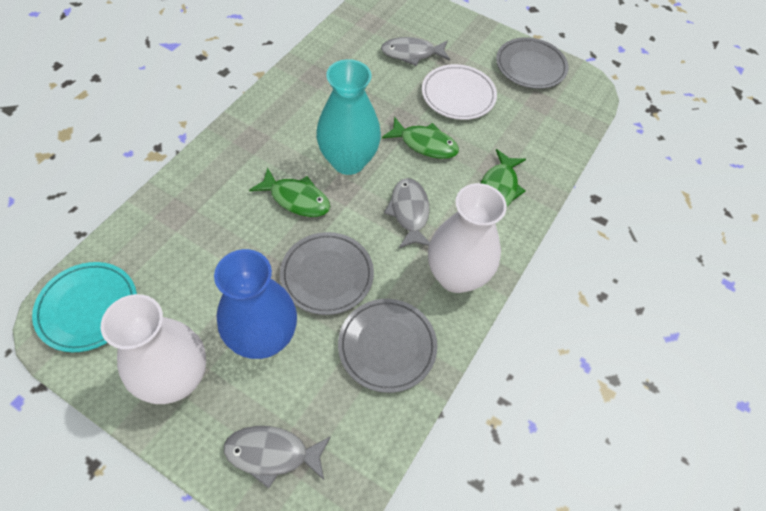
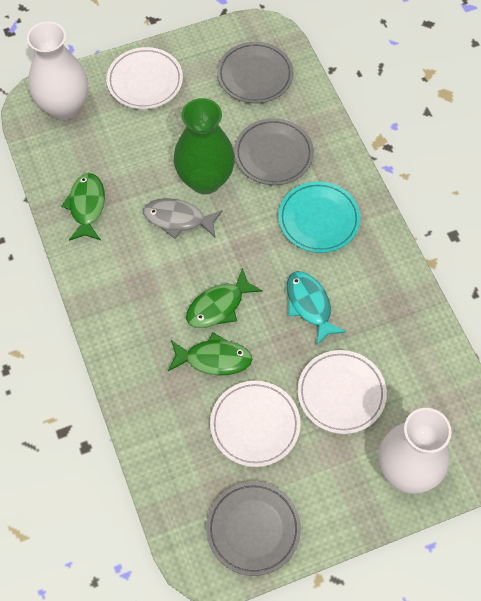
blue vase: 1 -> 0
green vase: 0 -> 1
grey fish: 3 -> 1
turquoise fish: 0 -> 1
turquoise vase: 1 -> 0
white plate: 1 -> 3

